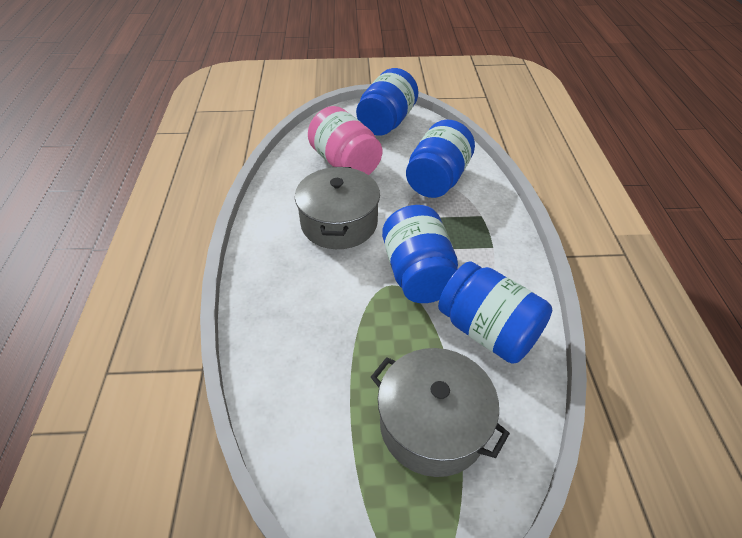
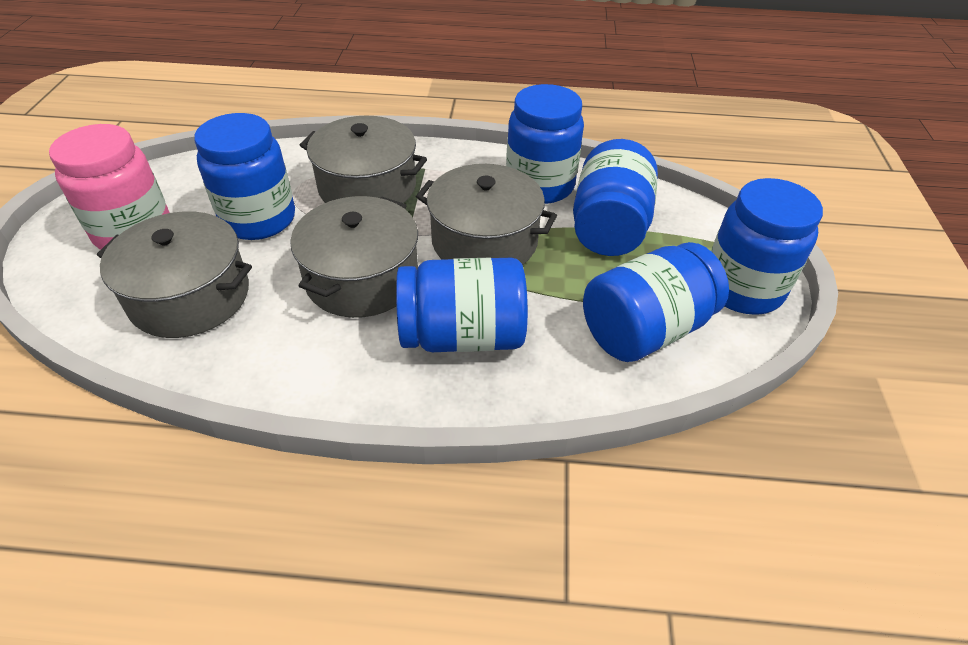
blue jar: 4 -> 6
grey pot: 2 -> 4

